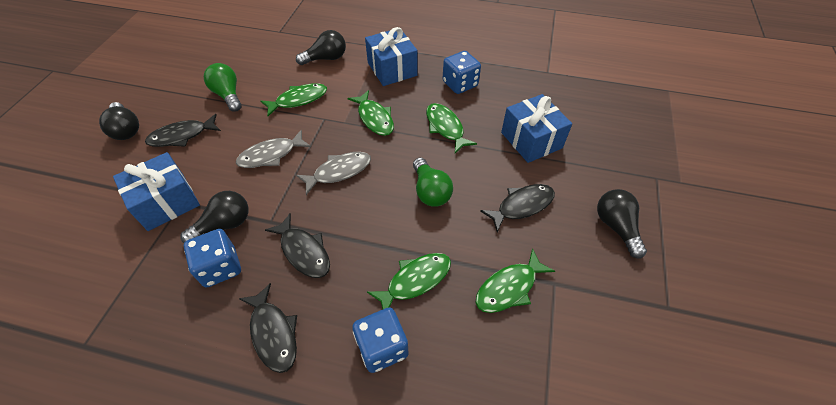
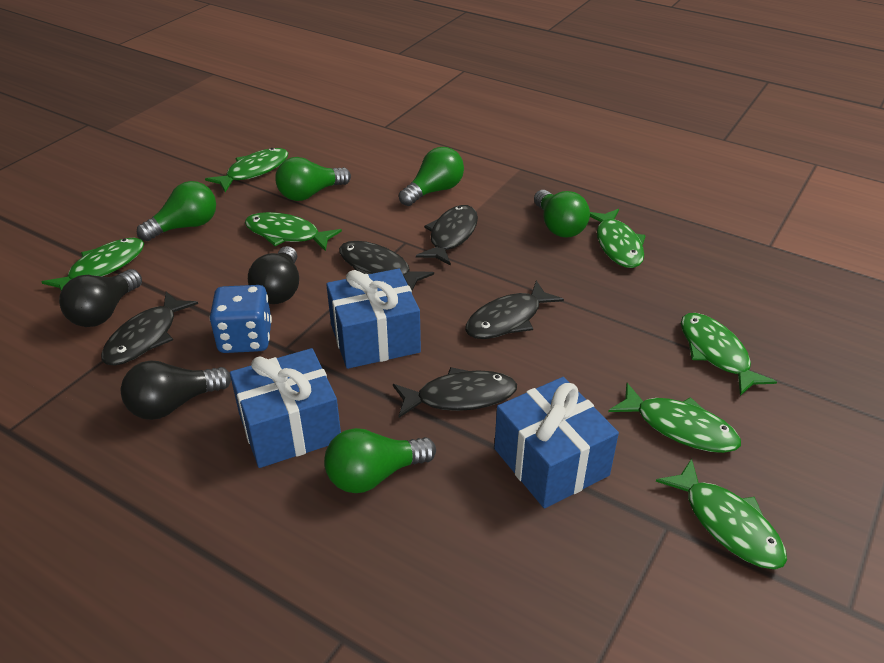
black fish: 4 -> 5
black light bulb: 4 -> 3
blue dice: 3 -> 1
green fish: 5 -> 7
green light bulb: 2 -> 5
grey fish: 2 -> 0

